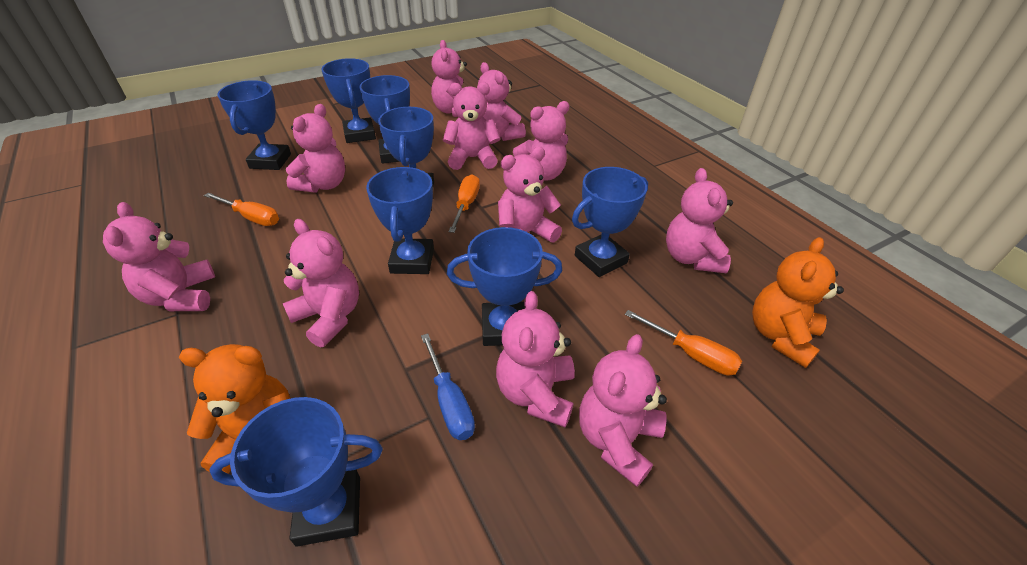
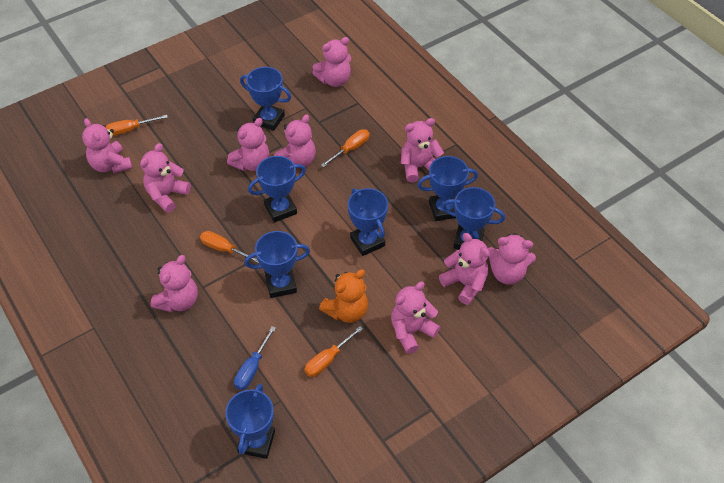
blue trophy: 8 -> 7
orange screwdriver: 3 -> 4
orange teddy bear: 2 -> 1
pink teddy bear: 11 -> 10

